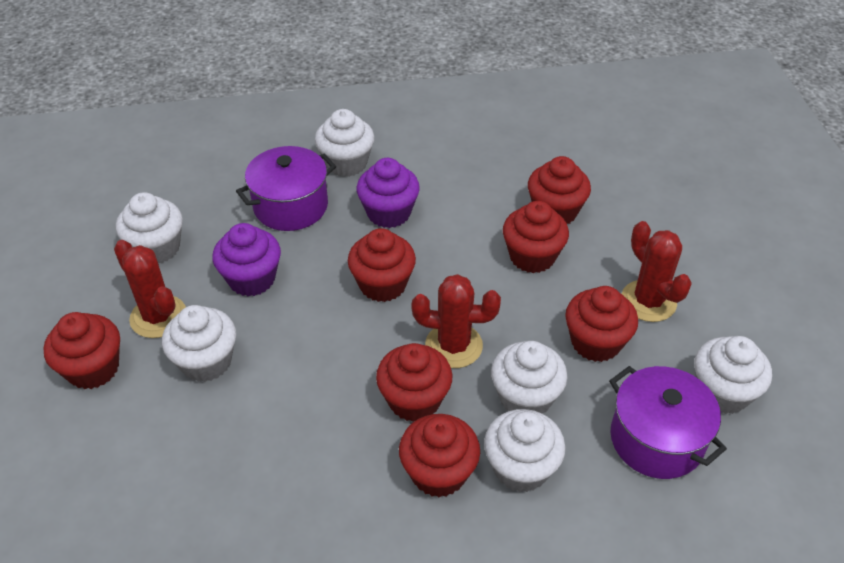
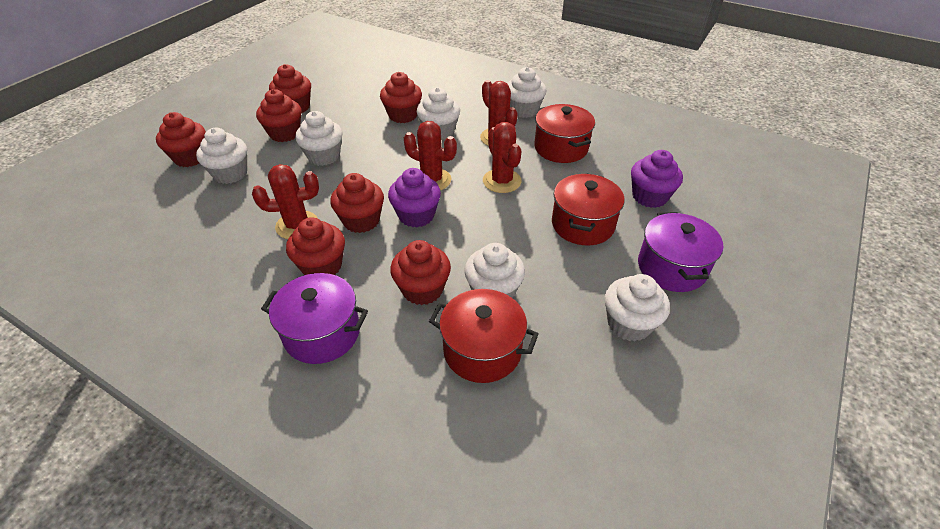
red cactus: 3 -> 4
red pot: 0 -> 3

